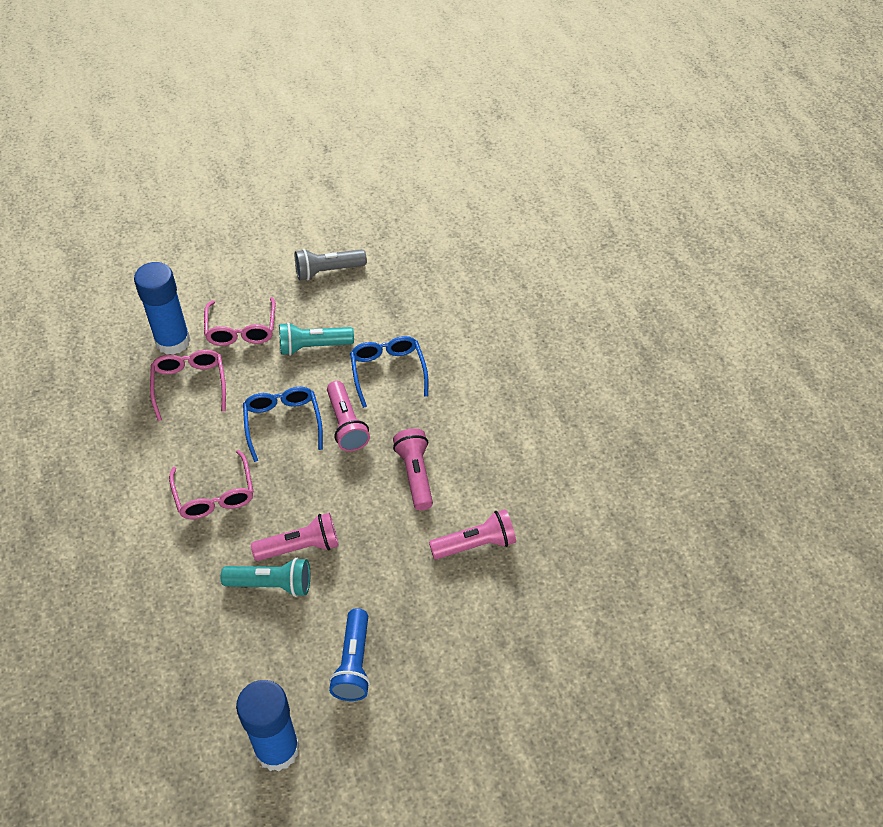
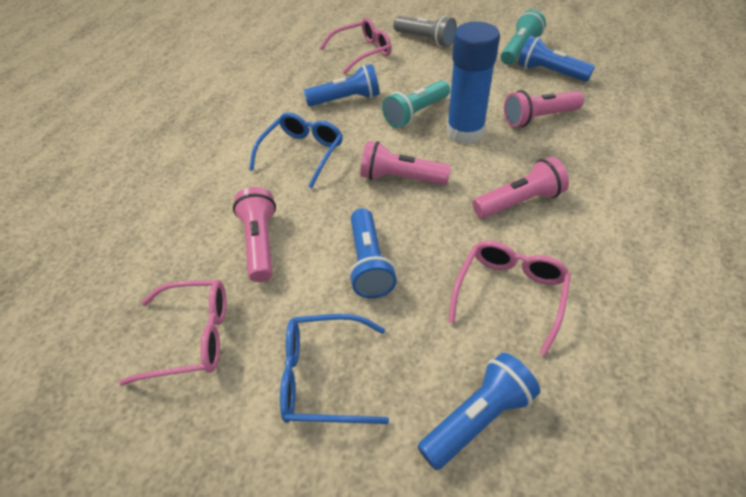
blue flashlight: 1 -> 4
blue glue stick: 2 -> 1

